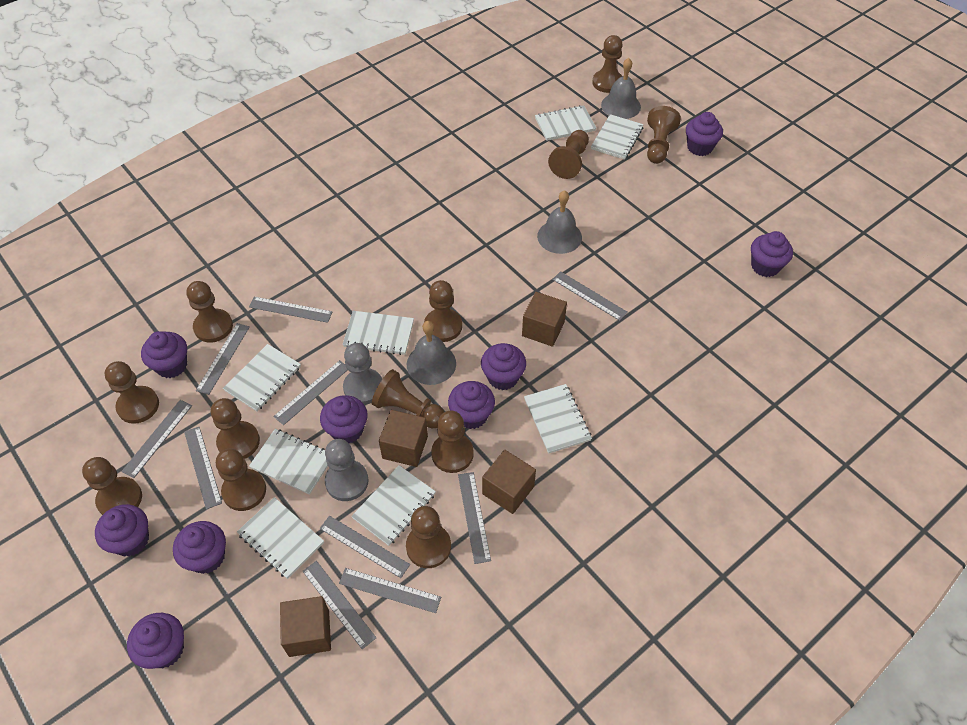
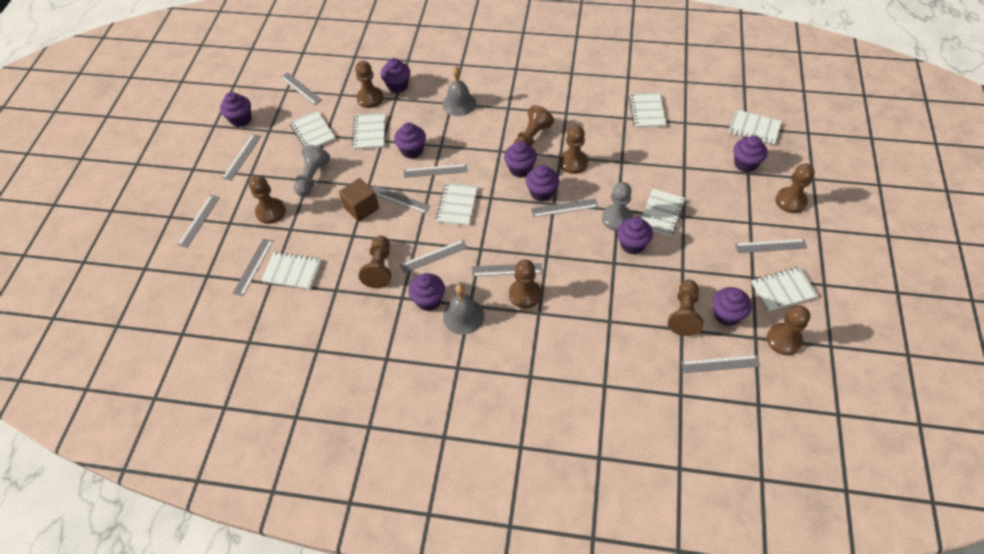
brown cube: 4 -> 1
brown pawn: 12 -> 9
grey bell: 3 -> 2
grey ruler: 10 -> 11

